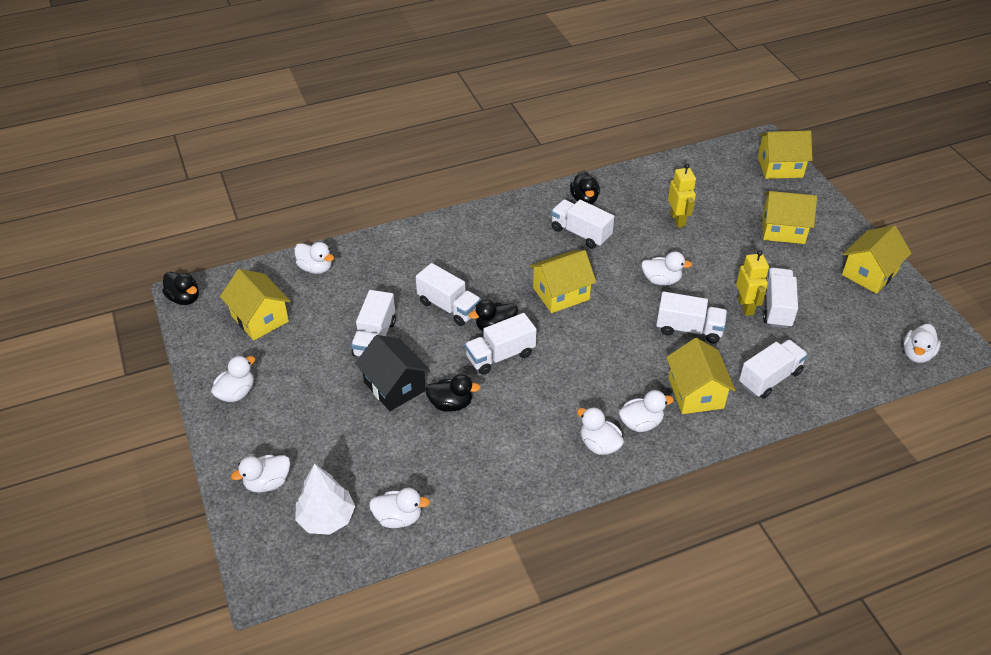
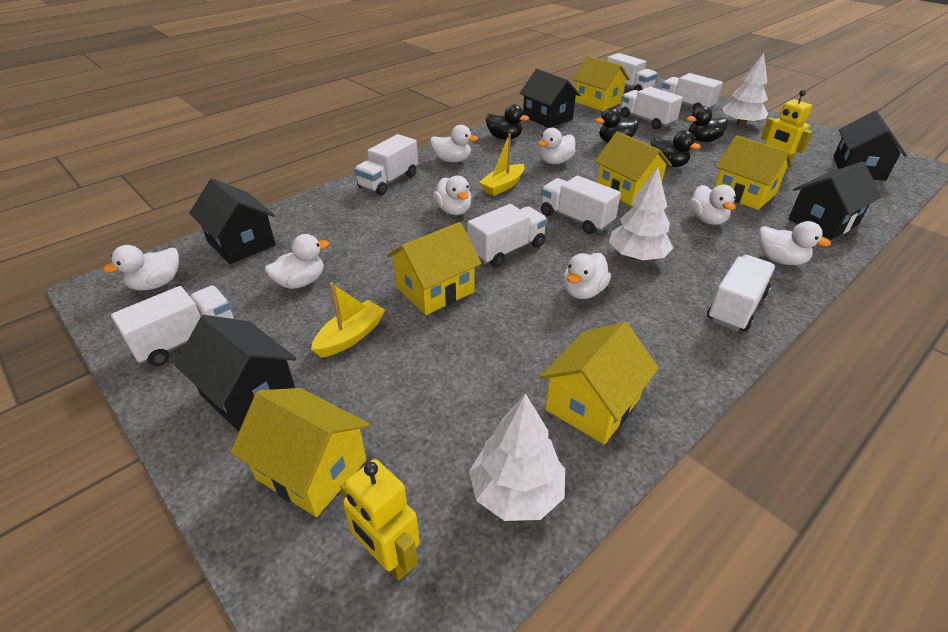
black house: 1 -> 5
white tree: 1 -> 3
white truck: 7 -> 8
yellow boat: 0 -> 2

